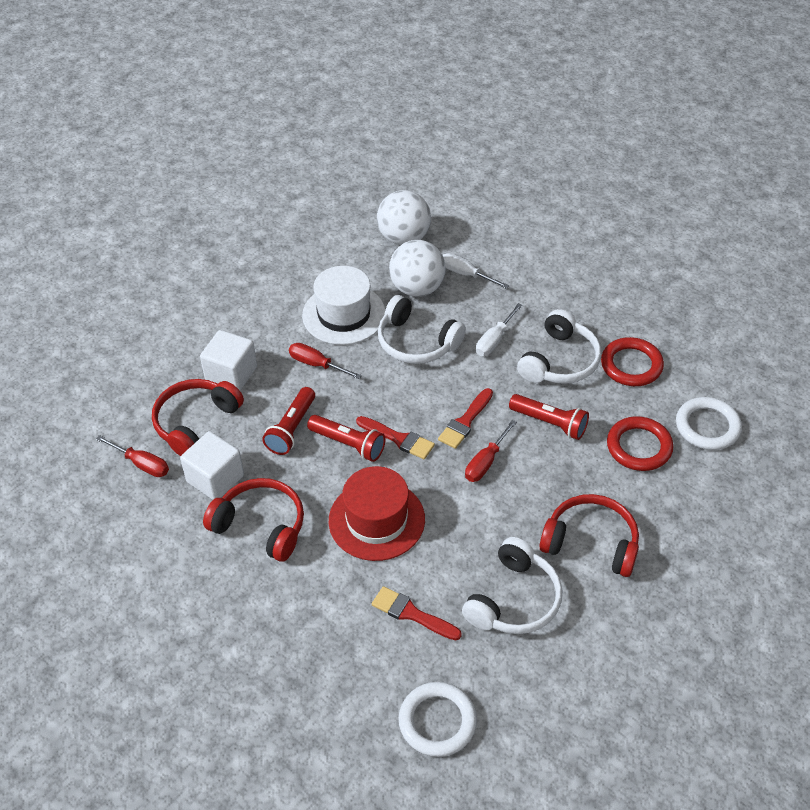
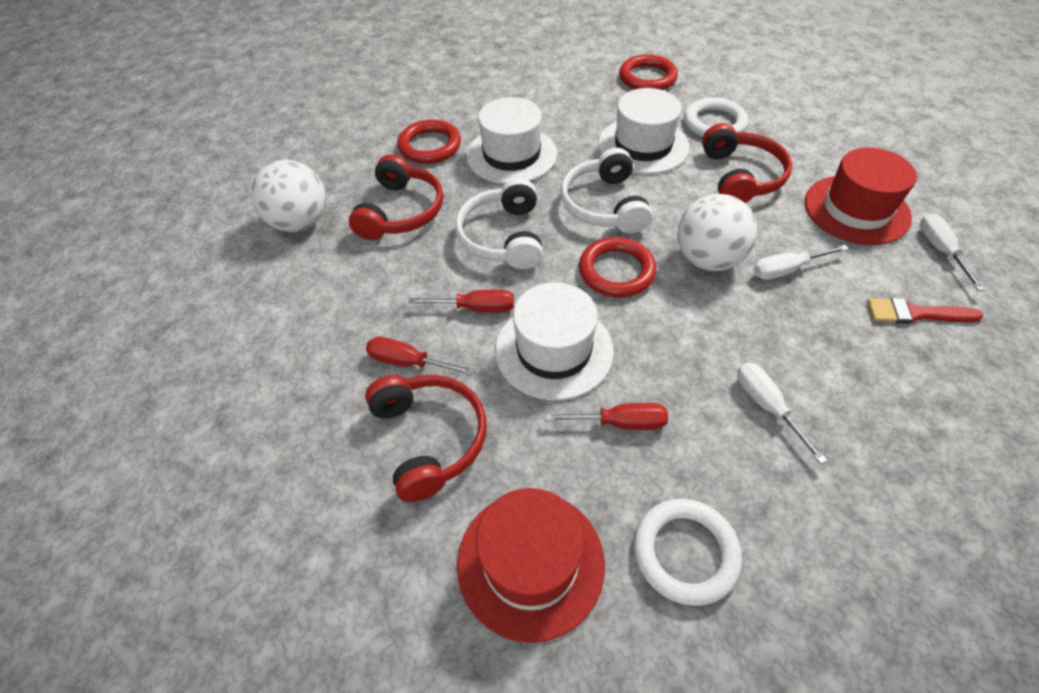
red brush: 3 -> 1
red flashlight: 3 -> 0
red hat: 1 -> 2
red ring: 2 -> 3
white cube: 2 -> 0
white hat: 1 -> 3
white headphones: 3 -> 2
white screwdriver: 2 -> 3

